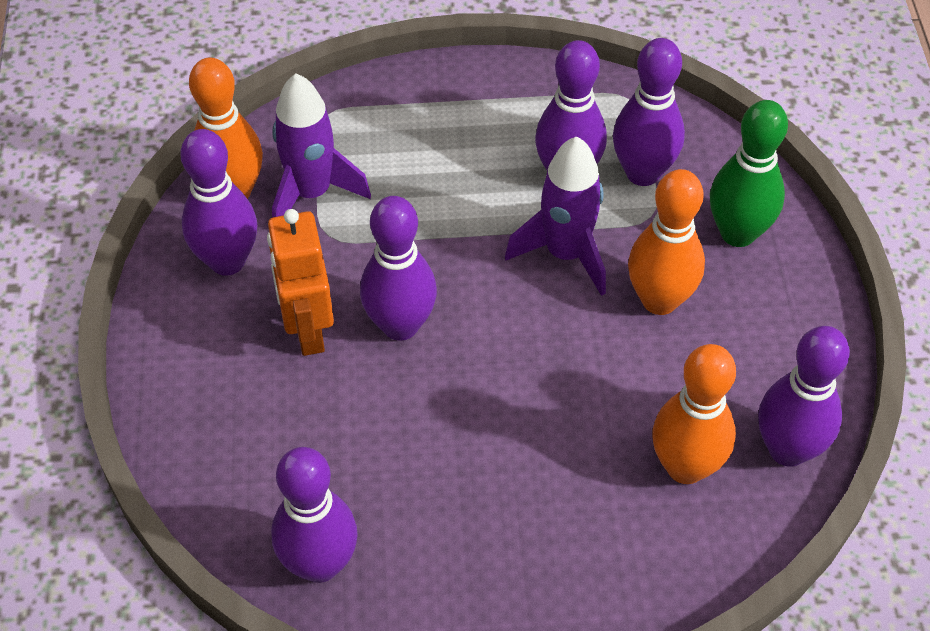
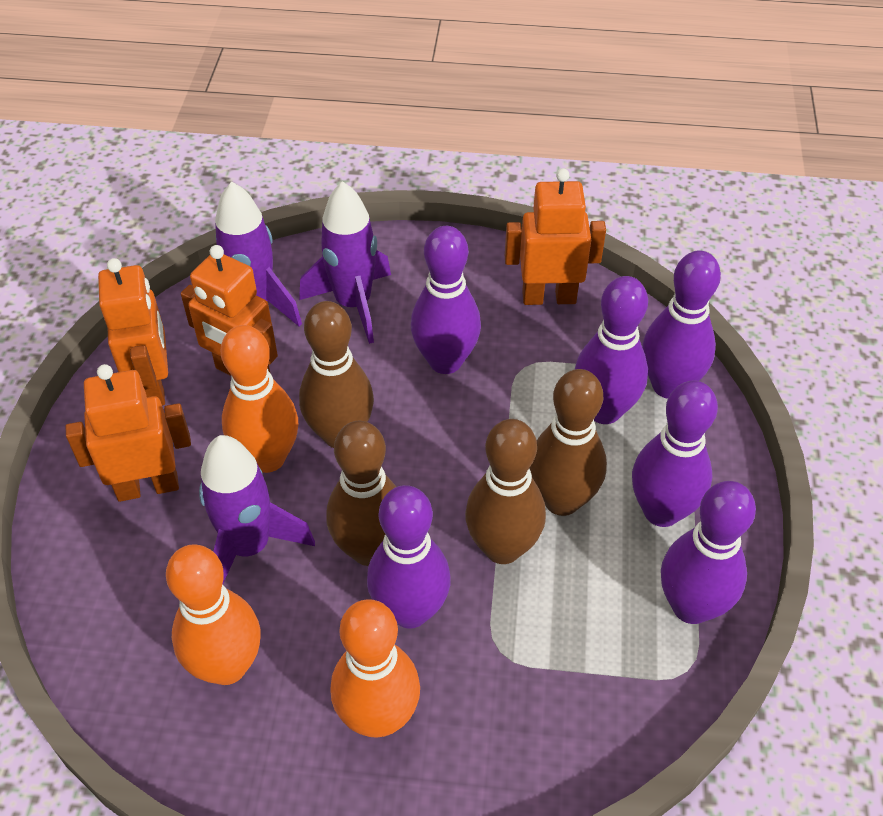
brown bowling pin: 0 -> 4
green bowling pin: 1 -> 0
orange robot: 1 -> 4
purple rocket: 2 -> 3

